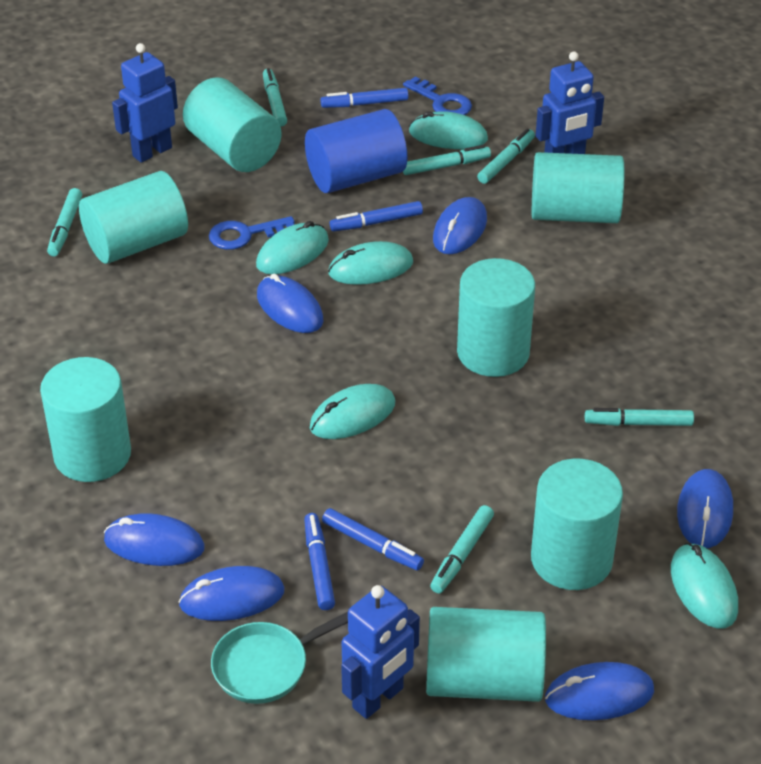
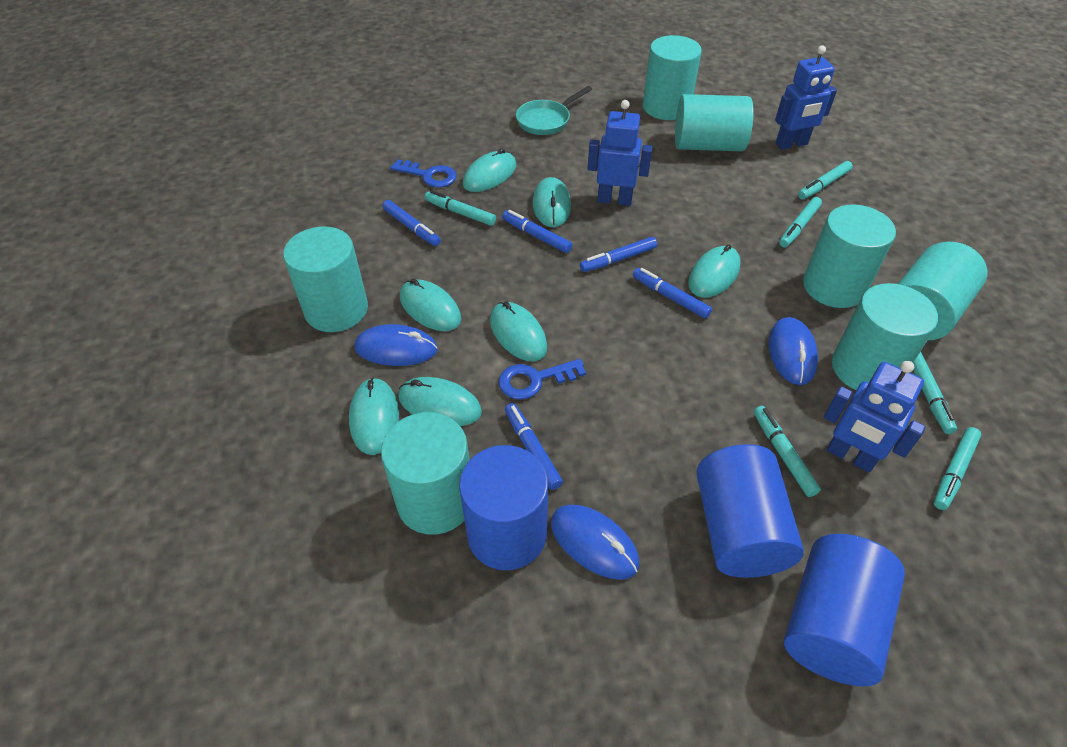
blue cylinder: 1 -> 3
blue marker: 4 -> 5
blue mouse: 6 -> 3
turquoise mouse: 5 -> 7

